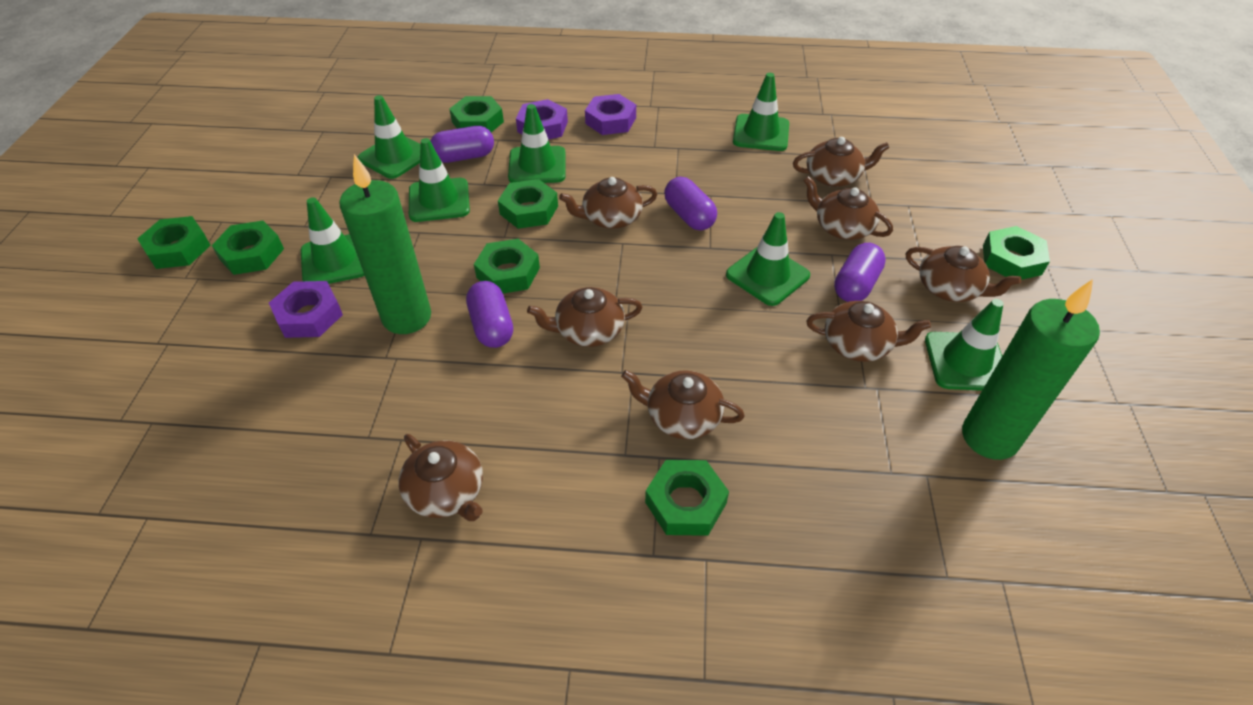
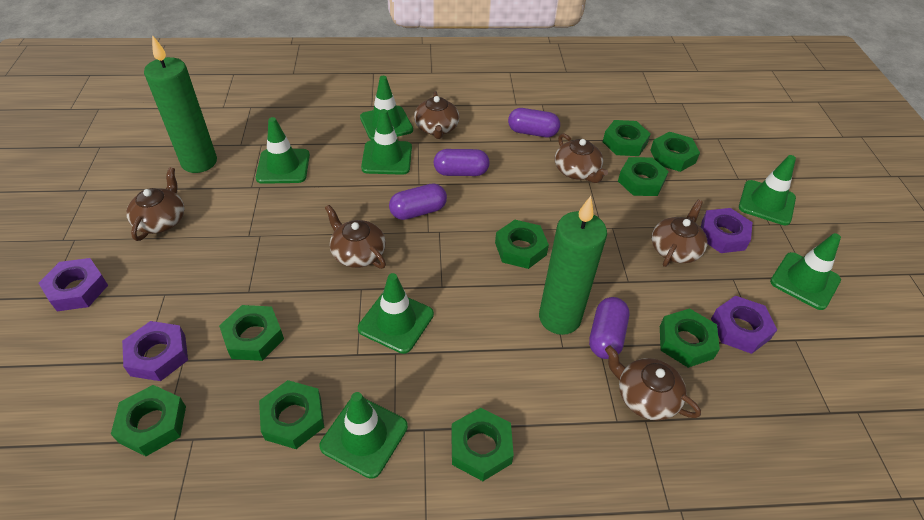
brown teapot: 8 -> 6
green nut: 7 -> 9
purple nut: 3 -> 4

